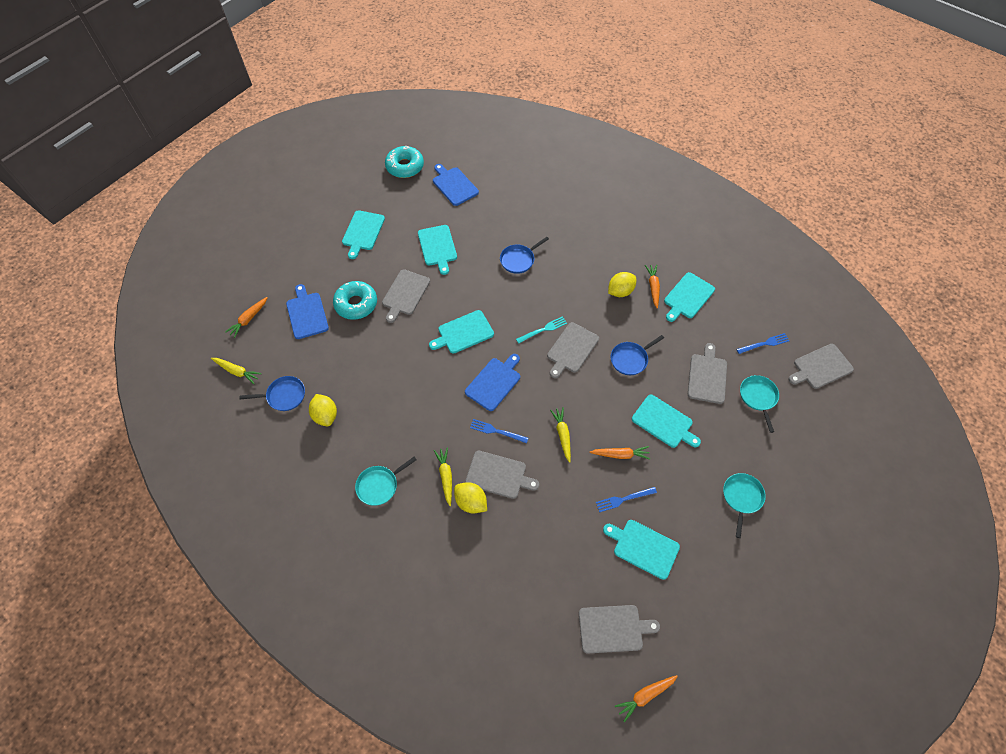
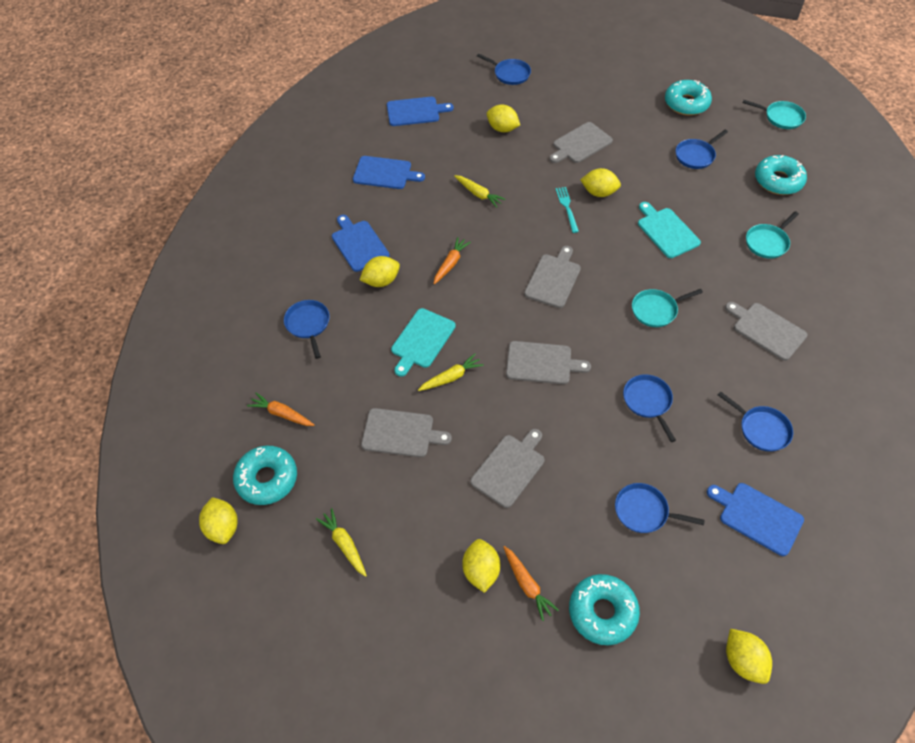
blue cutting board: 3 -> 4
blue fork: 3 -> 0
blue pan: 3 -> 6
orange carrot: 4 -> 3
turquoise cutting board: 6 -> 2
turquoise donut: 2 -> 4
yellow lemon: 3 -> 6

